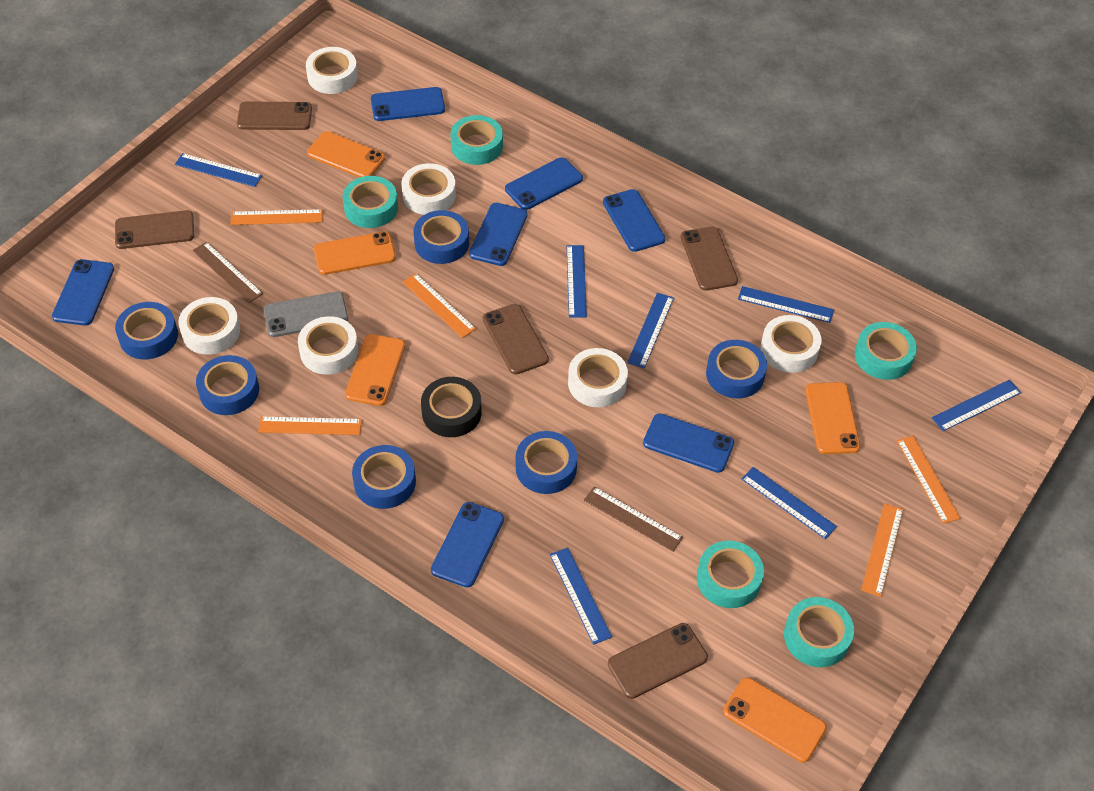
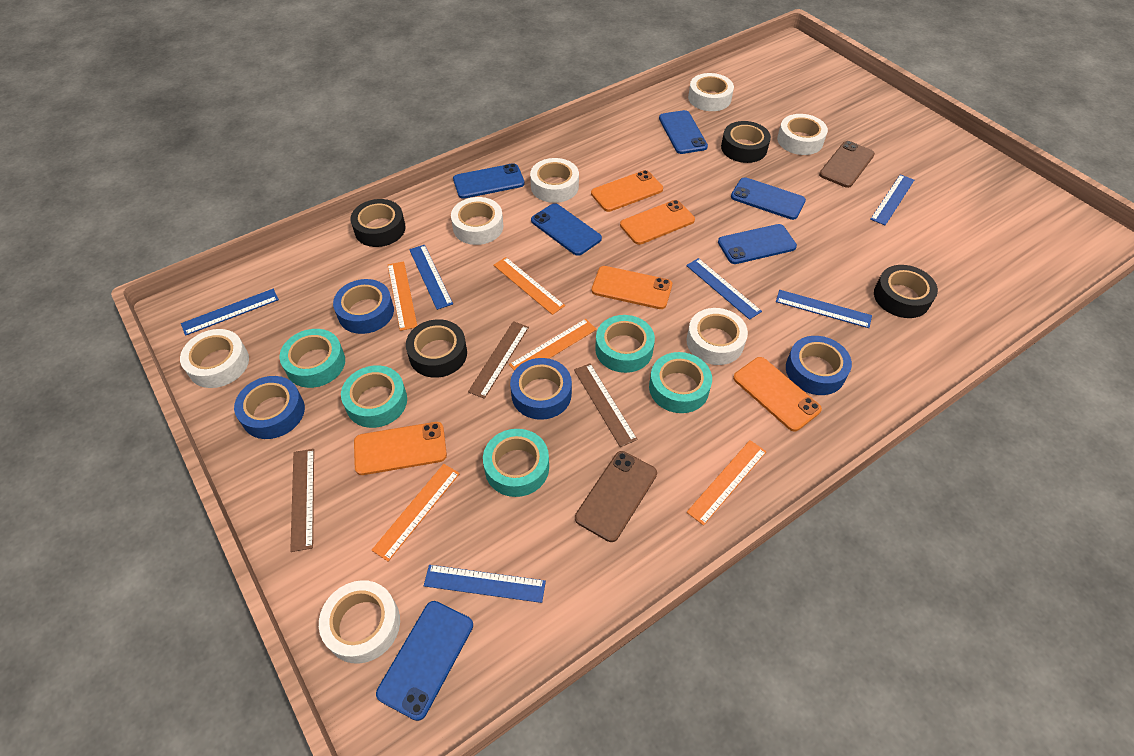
black tape: 1 -> 4
blue phone: 7 -> 6
blue ruler: 7 -> 6
blue tape: 6 -> 4
brown phone: 5 -> 2
brown ruler: 2 -> 3
grey phone: 1 -> 0
white tape: 6 -> 7

